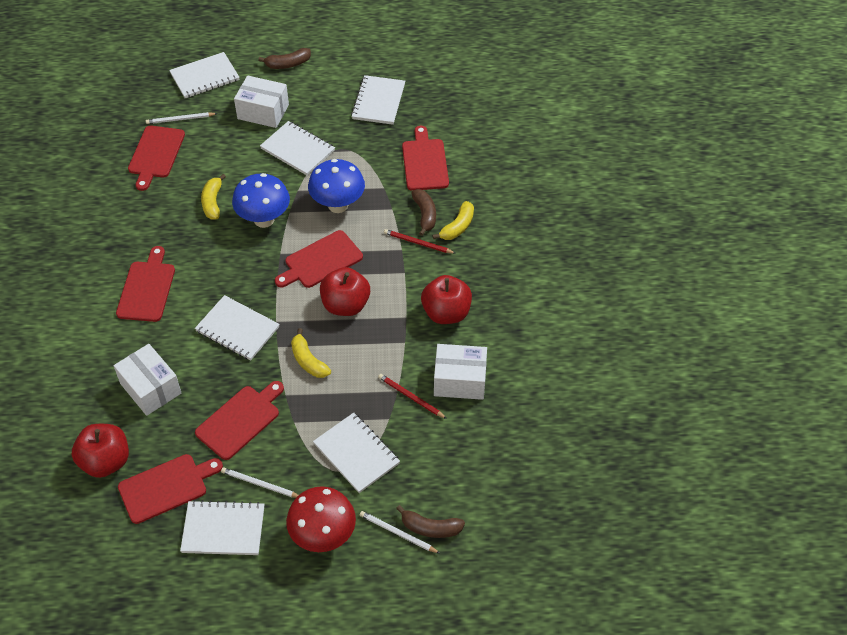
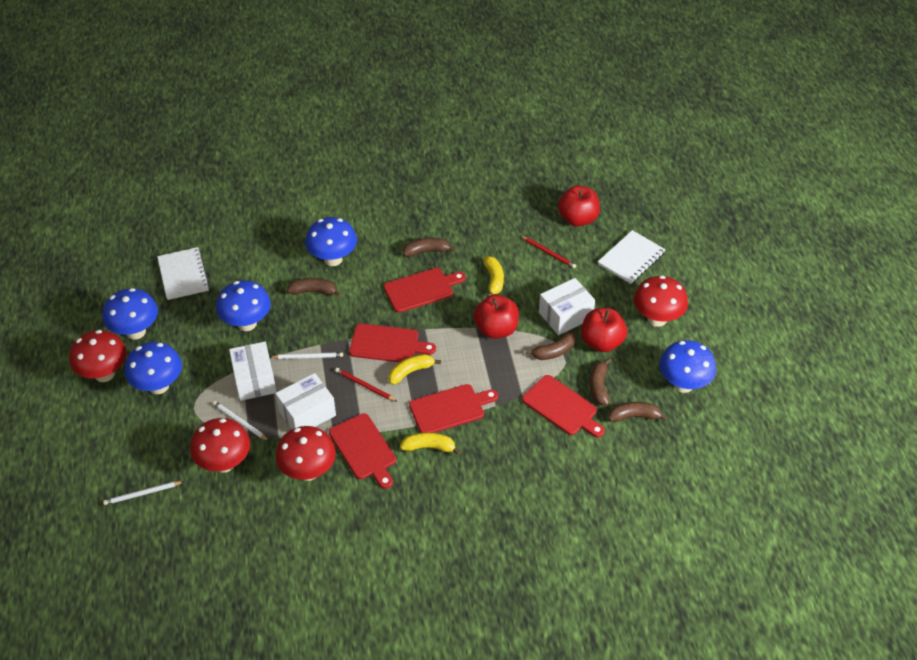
blue mushroom: 2 -> 5
brown banana: 3 -> 5
red cutting board: 6 -> 5
red mushroom: 1 -> 4
white notebook: 6 -> 2

